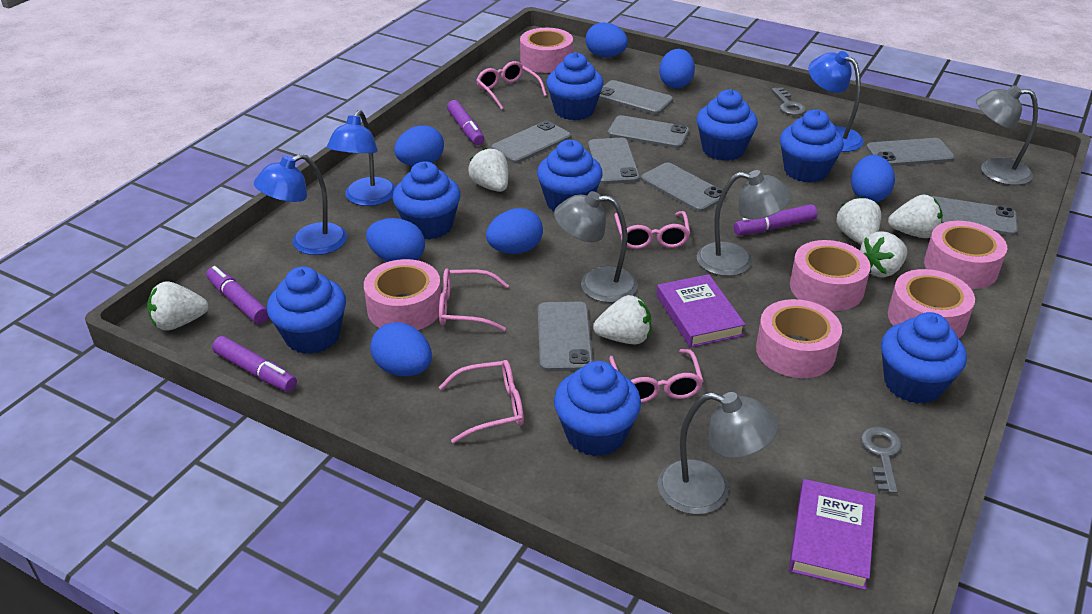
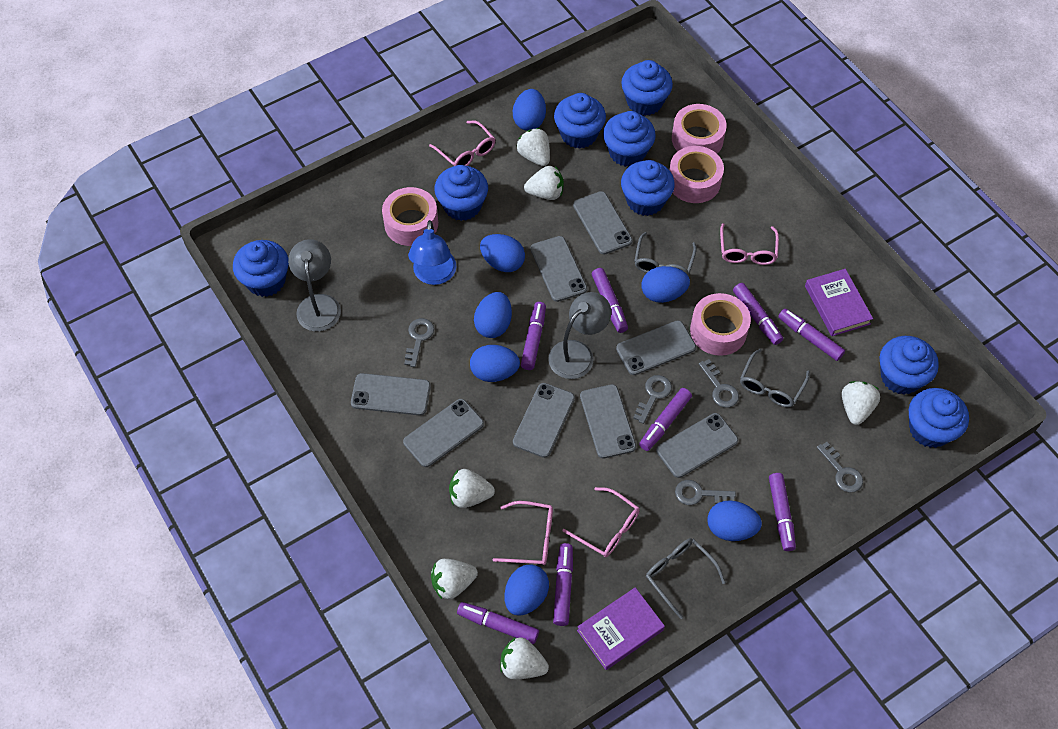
blue lamp: 3 -> 1
grey glasses: 0 -> 3
grey key: 2 -> 5
grey lamp: 4 -> 2
pink glasses: 5 -> 4
pink tape: 6 -> 4
purple marker: 4 -> 8

